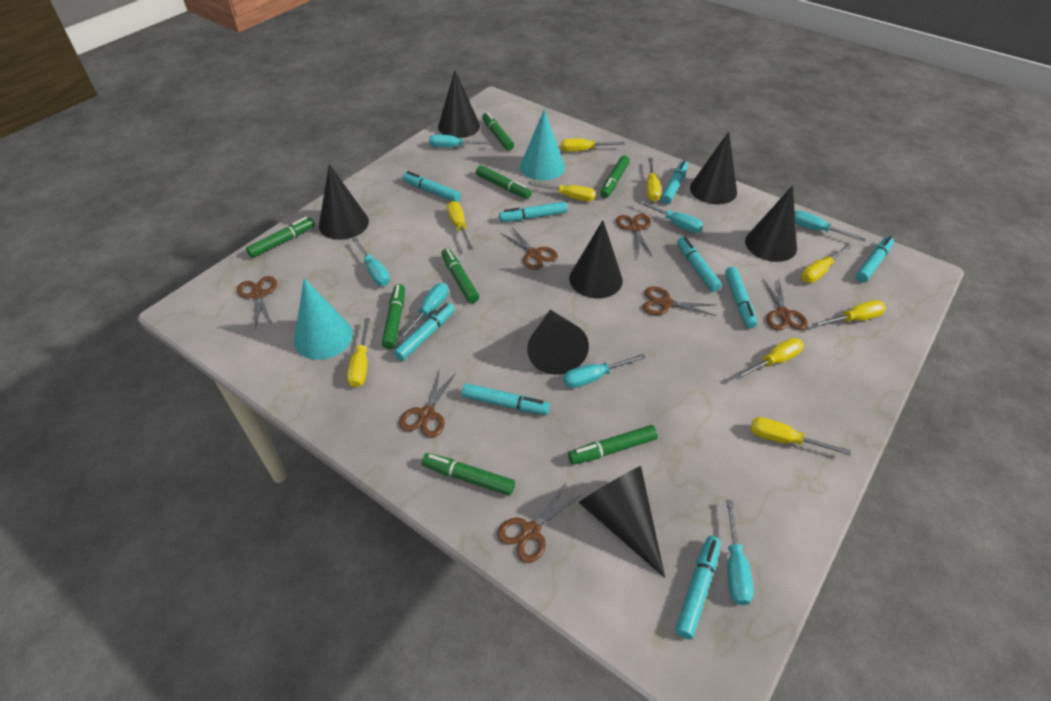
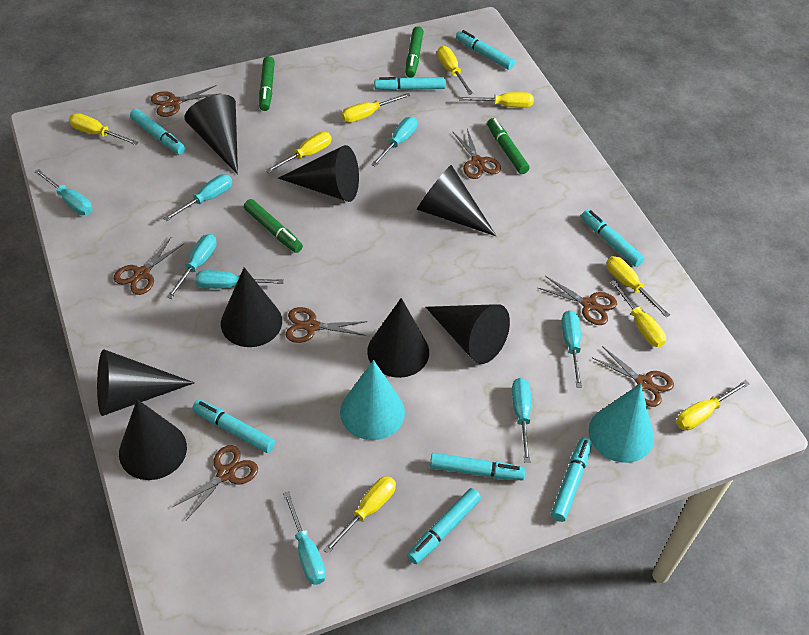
black cone: 7 -> 8
green marker: 8 -> 4
turquoise marker: 9 -> 8
turquoise screwdriver: 7 -> 8

